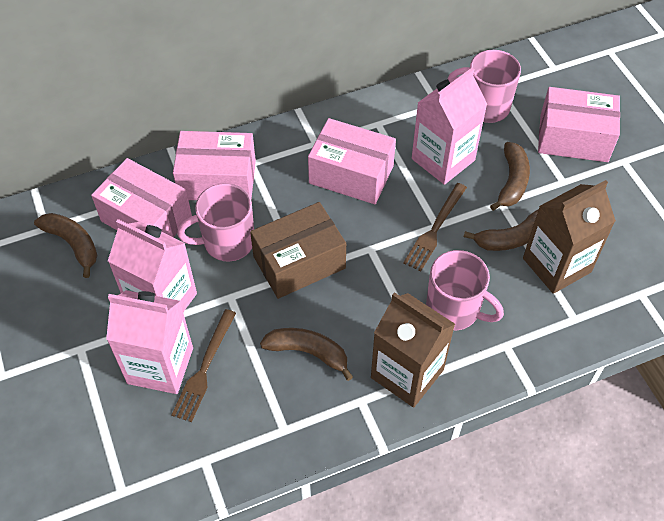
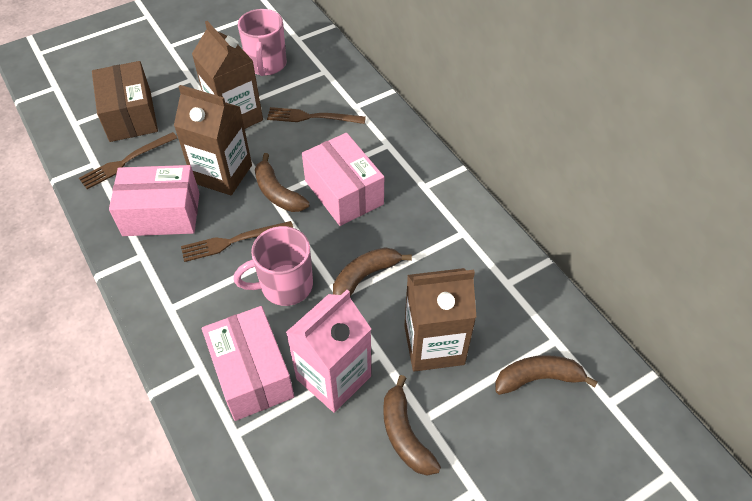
brown carton: 2 -> 3
brown fork: 2 -> 3
pink box: 4 -> 3
pink carton: 3 -> 1
pink mug: 3 -> 2

